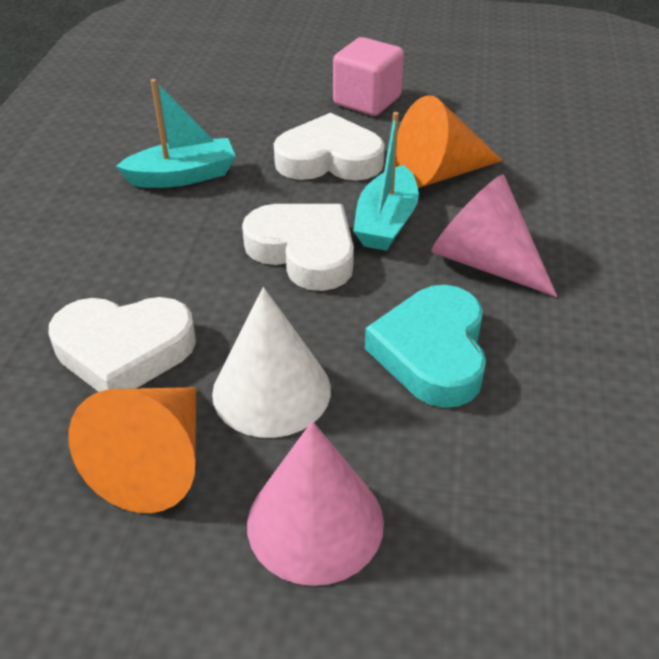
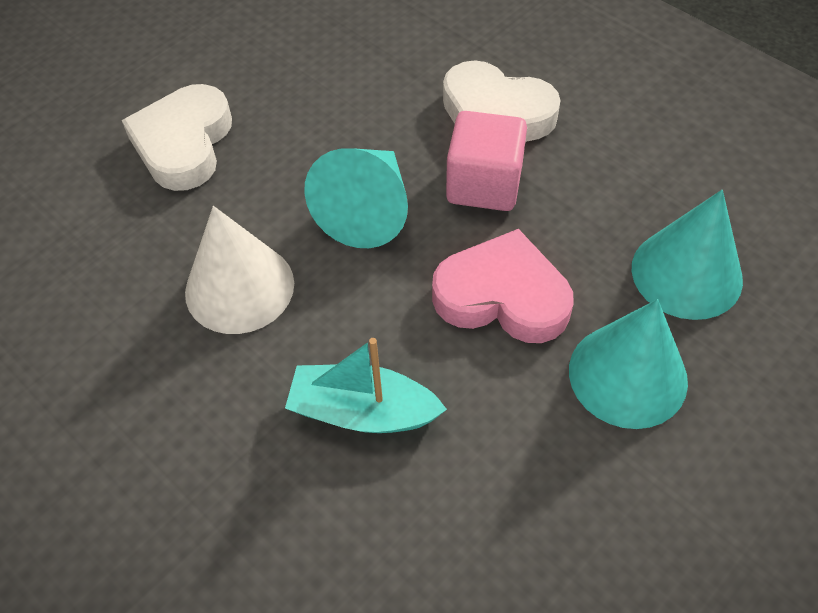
orange cone: 2 -> 0
pink cone: 2 -> 0
pink heart: 0 -> 1
turquoise boat: 2 -> 1
turquoise cone: 0 -> 3
turquoise heart: 1 -> 0
white heart: 3 -> 2

